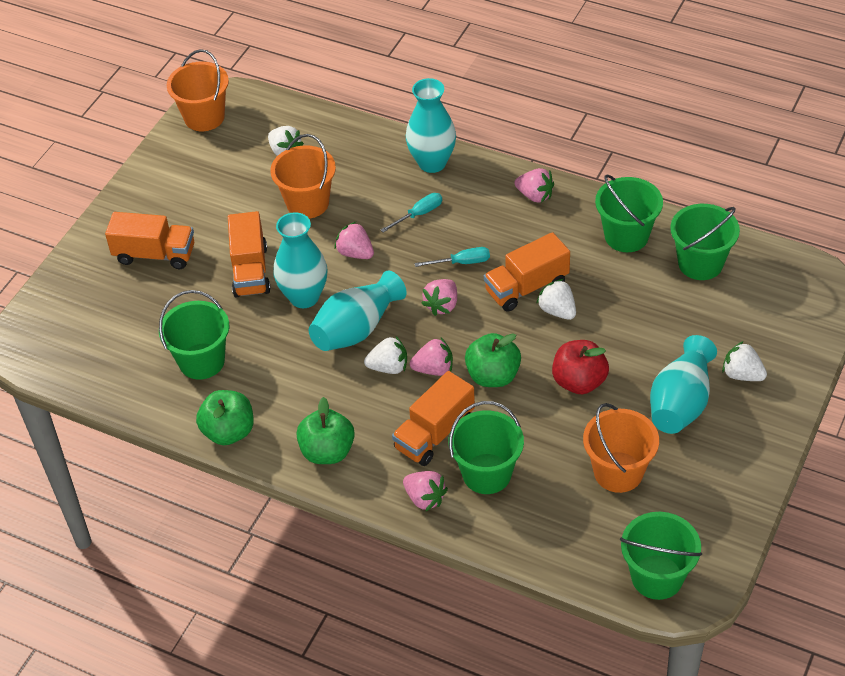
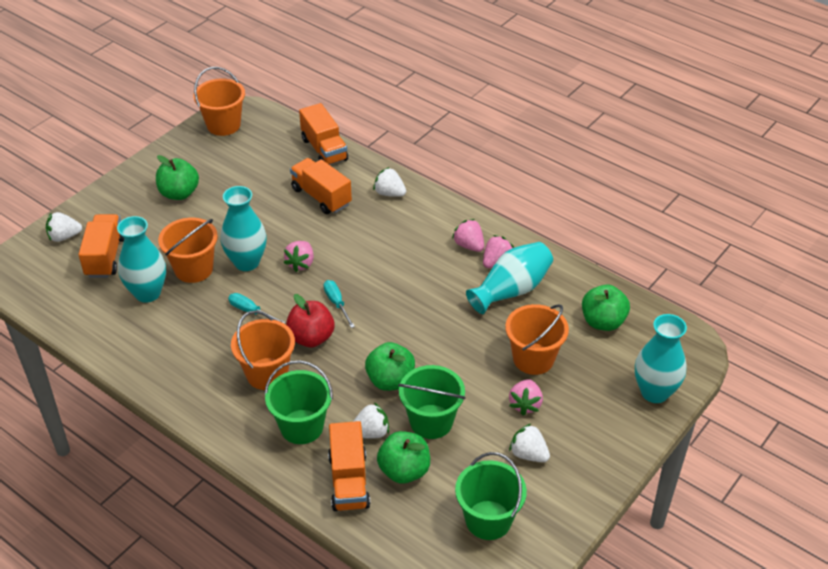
green apple: 3 -> 4
green bucket: 5 -> 3
orange bucket: 3 -> 4
pink strawberry: 5 -> 4

